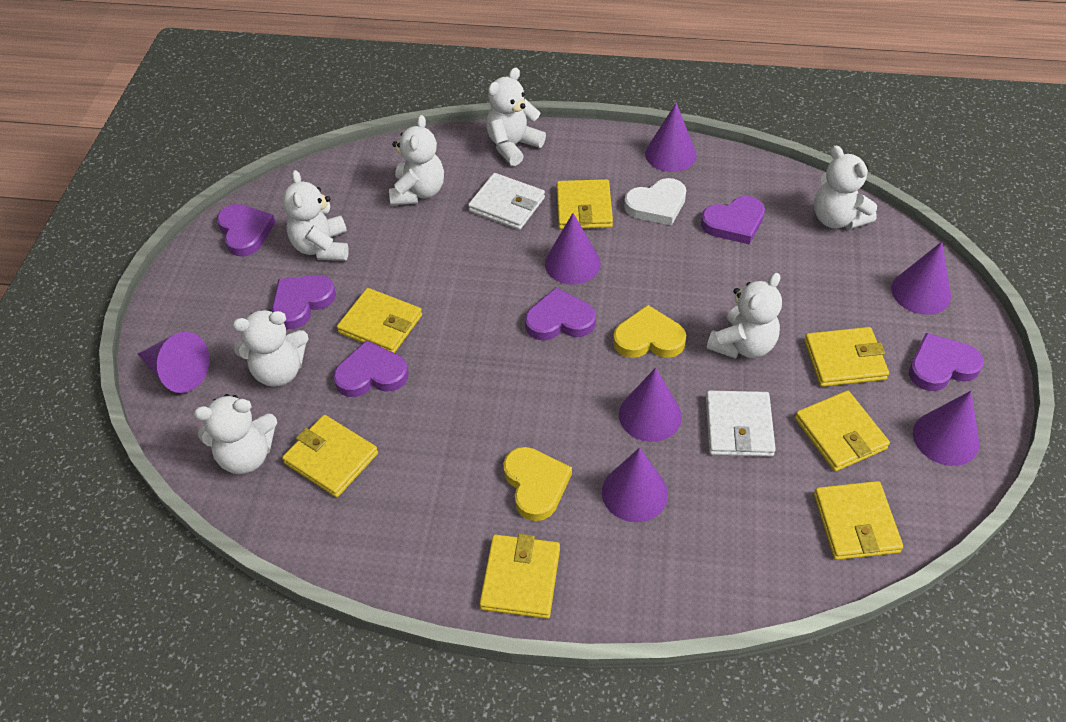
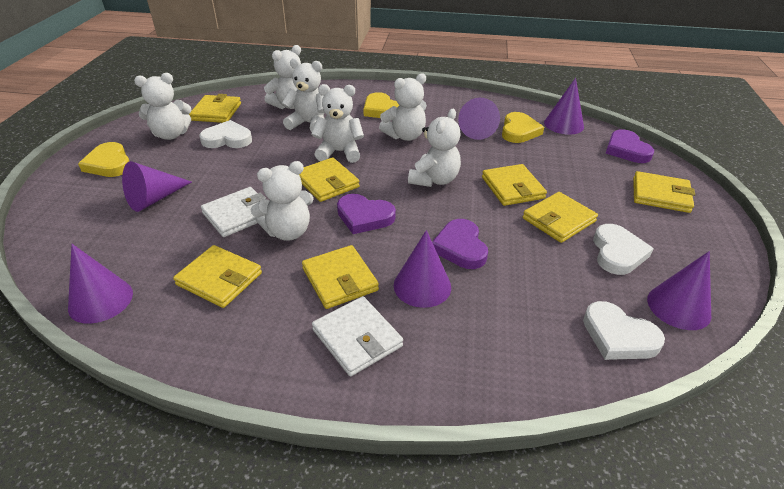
purple cone: 7 -> 6
purple heart: 6 -> 3
white heart: 1 -> 3
yellow heart: 2 -> 3

